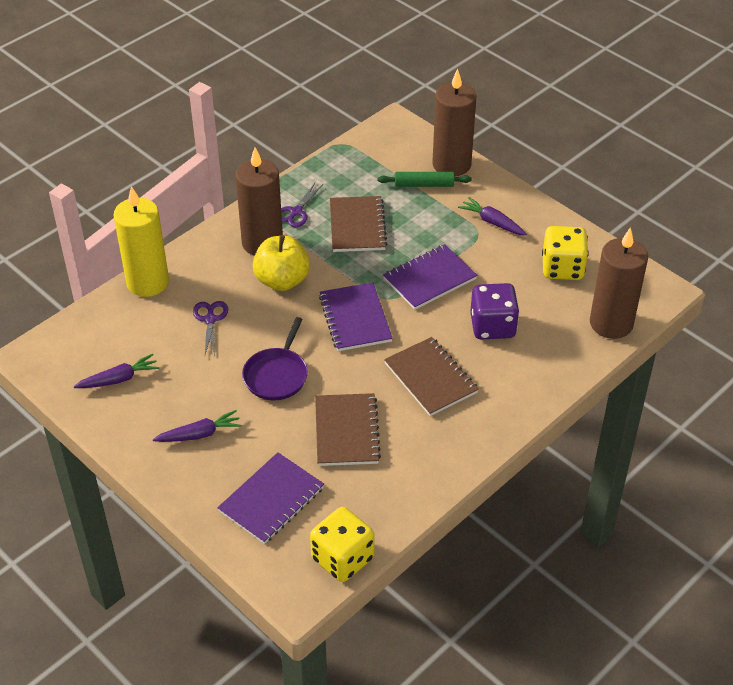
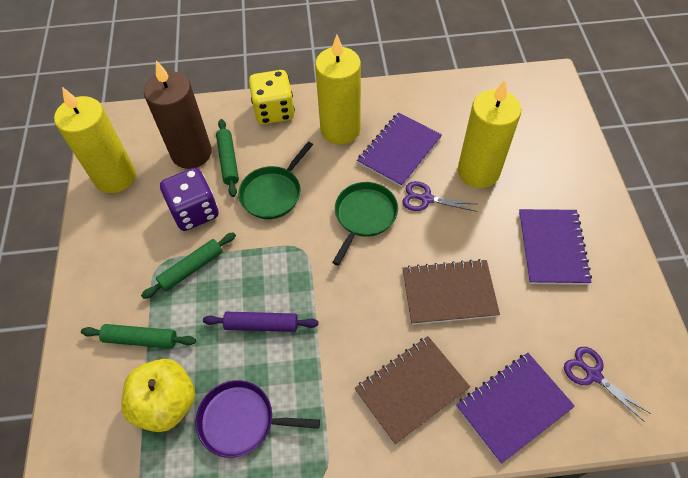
brown candle: 3 -> 1
brown notebook: 3 -> 2
green pan: 0 -> 2
green rolling pin: 1 -> 3
purple carrot: 3 -> 0
purple rolling pin: 0 -> 1
yellow candle: 1 -> 3
yellow dice: 2 -> 1

